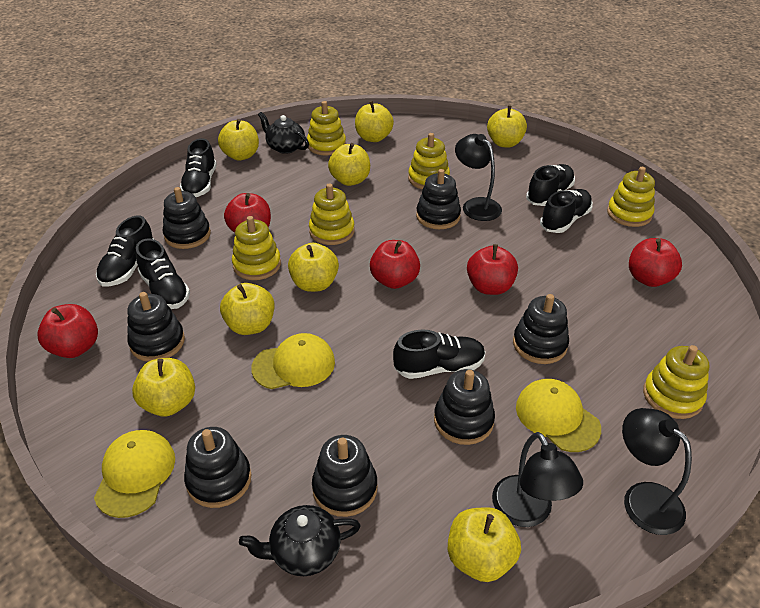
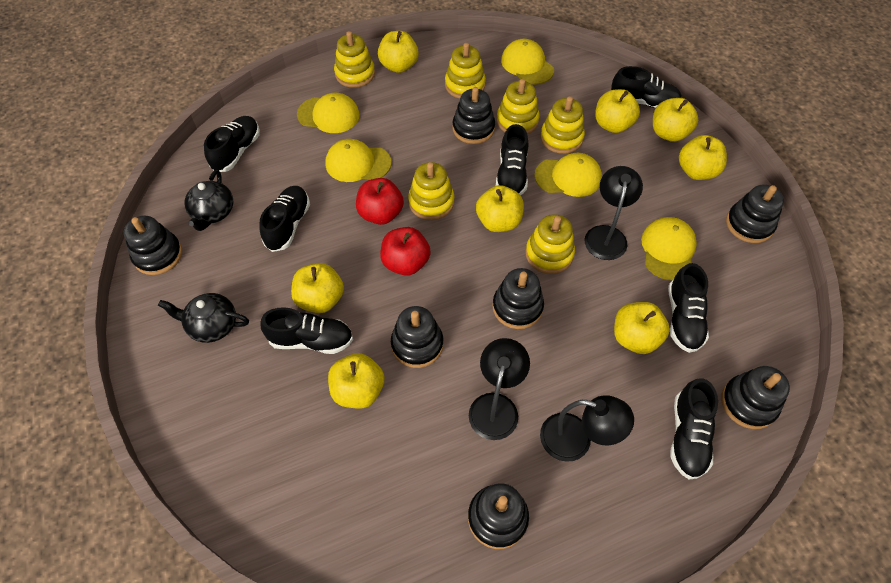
black shoe: 6 -> 7
red apple: 5 -> 2
yellow cap: 3 -> 5

